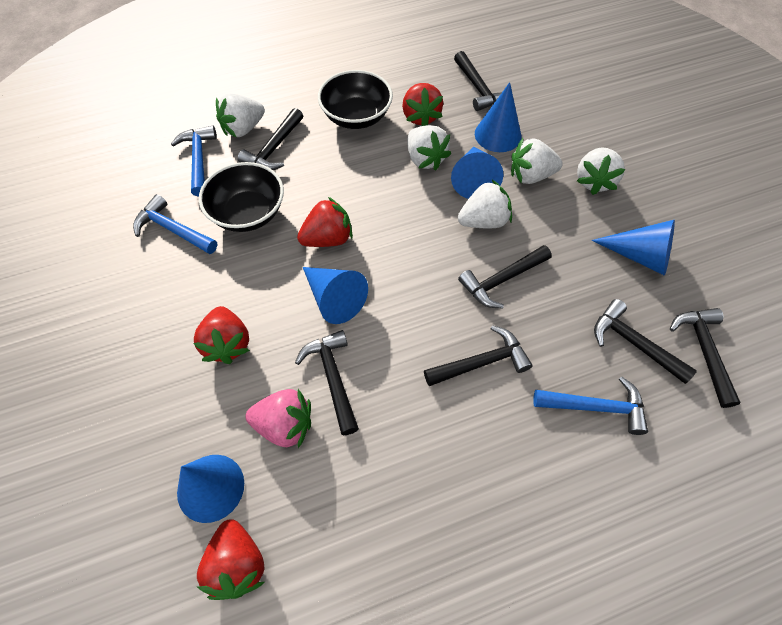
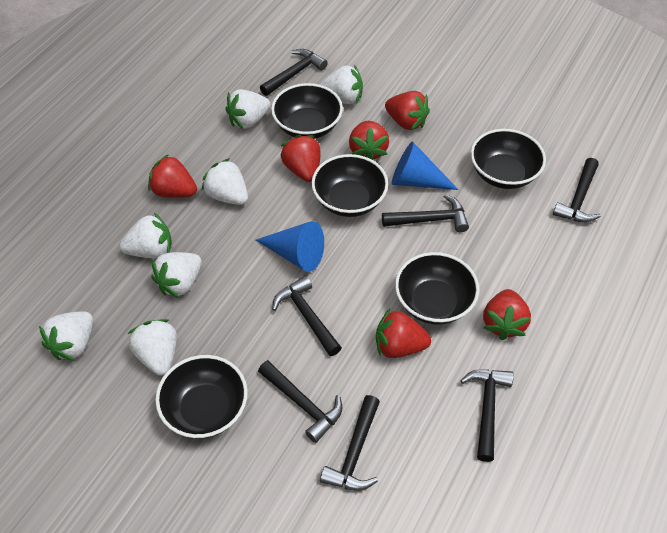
black bowl: 2 -> 5
blue cone: 5 -> 2
blue hammer: 3 -> 0
pink strawberry: 1 -> 0
red strawberry: 4 -> 6
white strawberry: 5 -> 7

